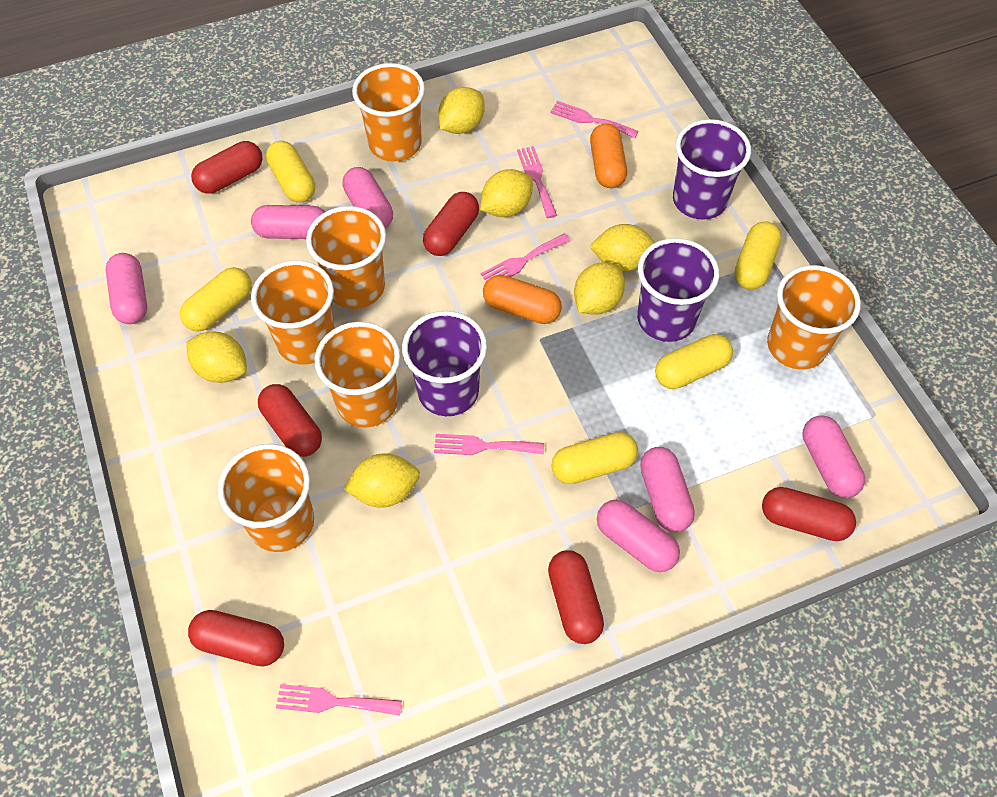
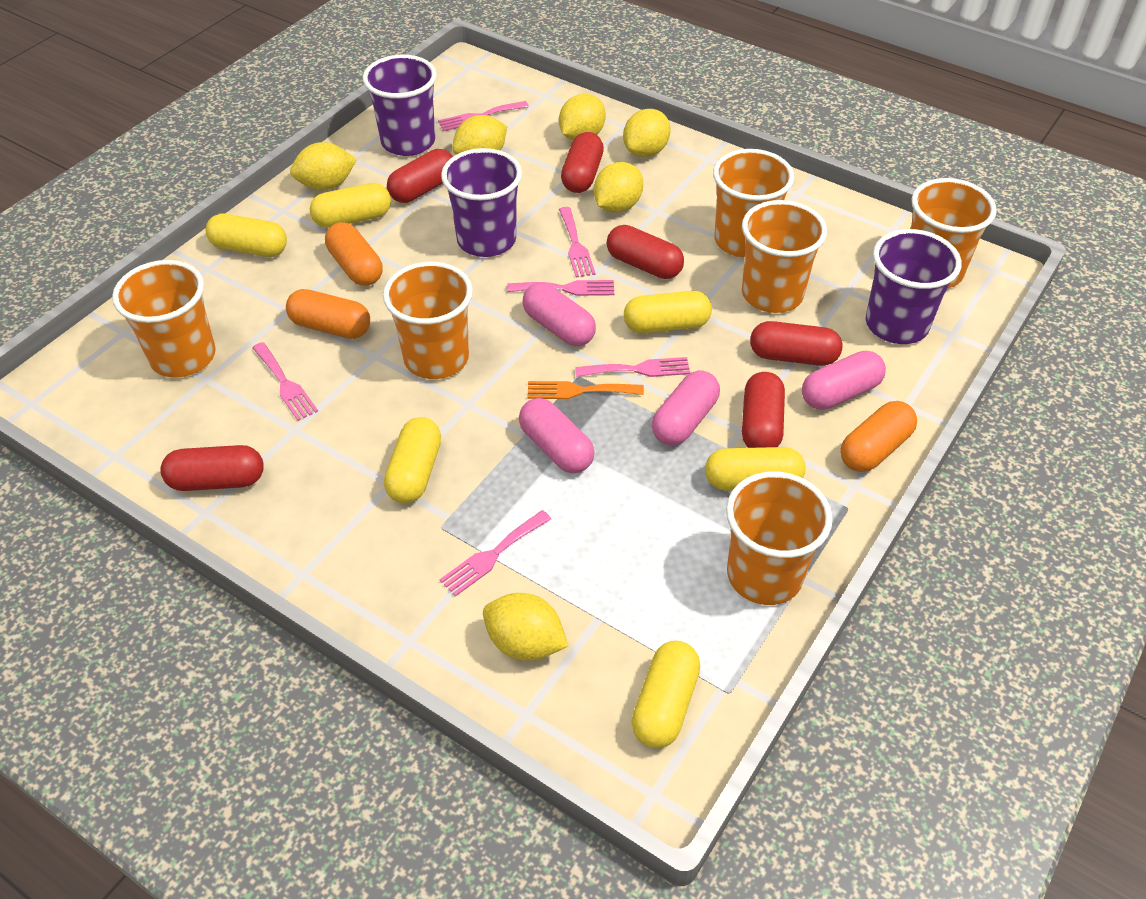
orange capsule: 2 -> 3
orange fork: 0 -> 1
pink capsule: 6 -> 4
pink fork: 5 -> 6
yellow capsule: 5 -> 6

